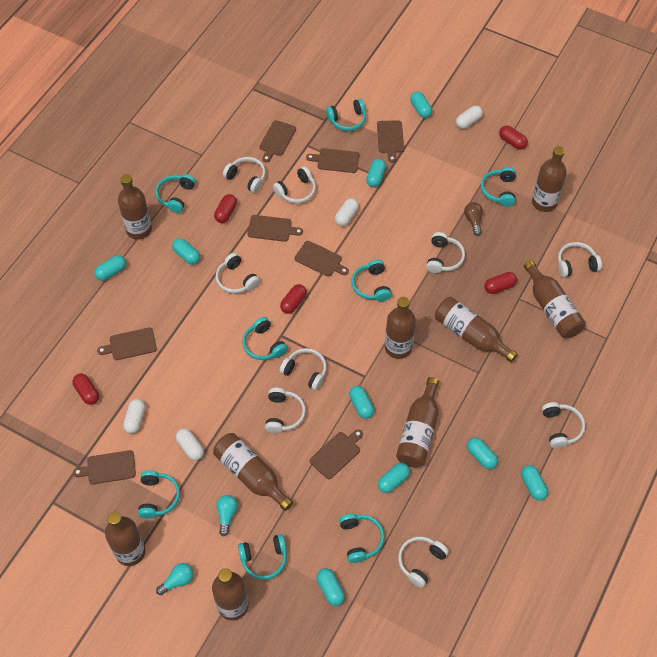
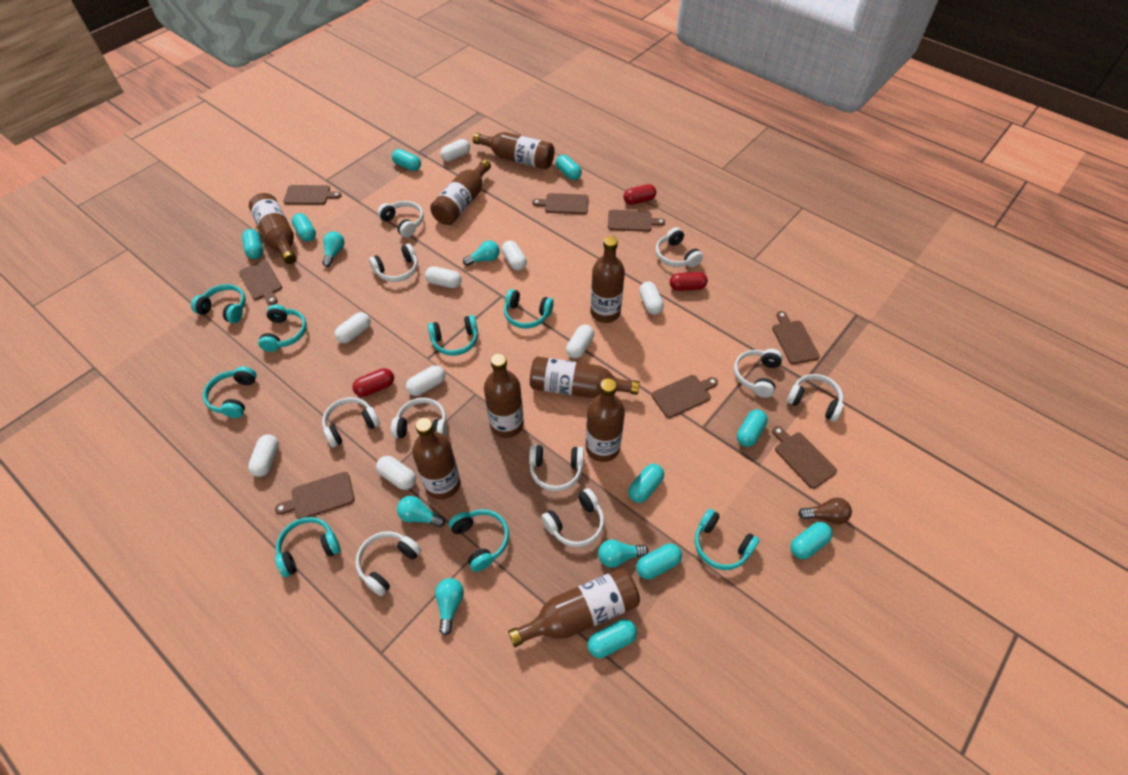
red capsule: 5 -> 3
turquoise light bulb: 2 -> 5
white capsule: 4 -> 9
white headphones: 9 -> 10

